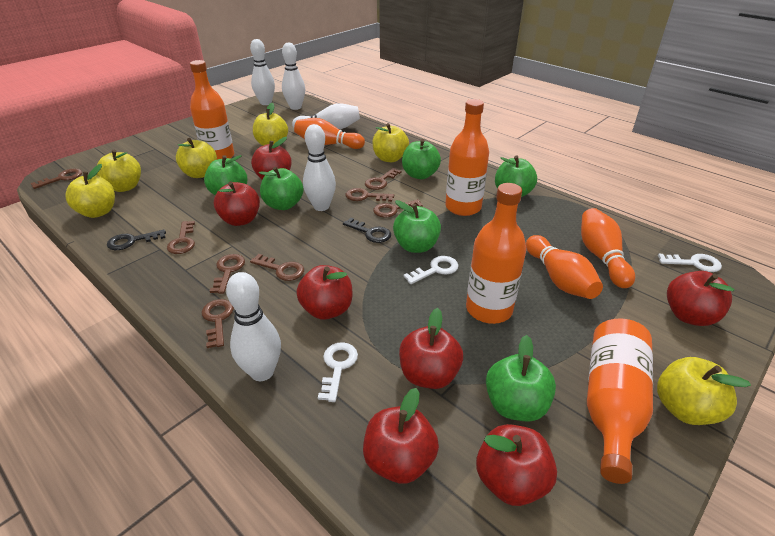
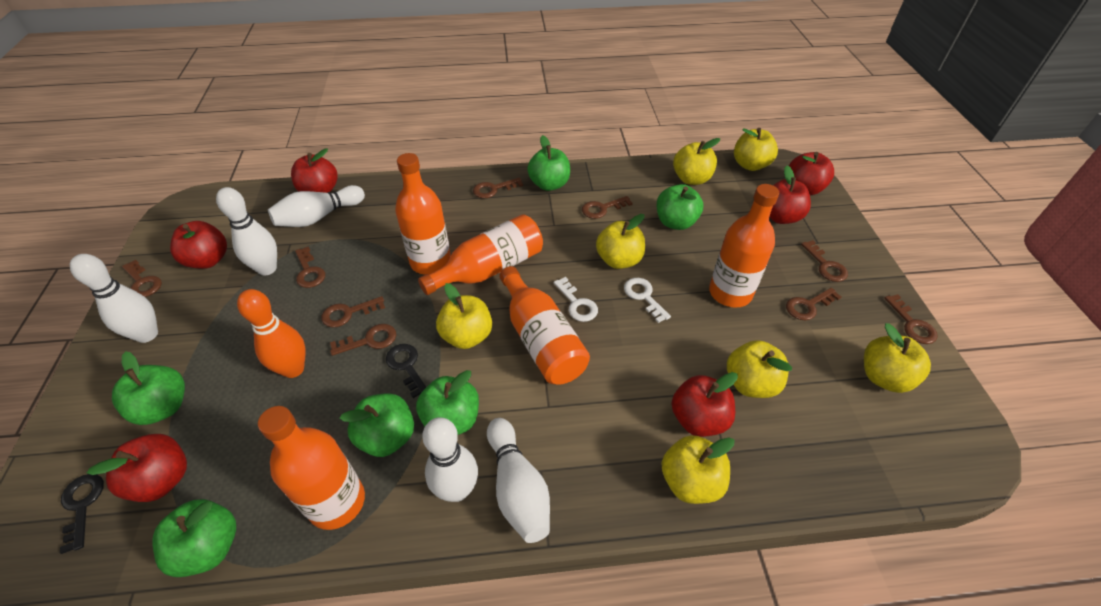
brown key: 8 -> 9
orange bottle: 4 -> 5
orange bowling pin: 3 -> 1
red apple: 7 -> 6
white key: 3 -> 2
yellow apple: 6 -> 7

